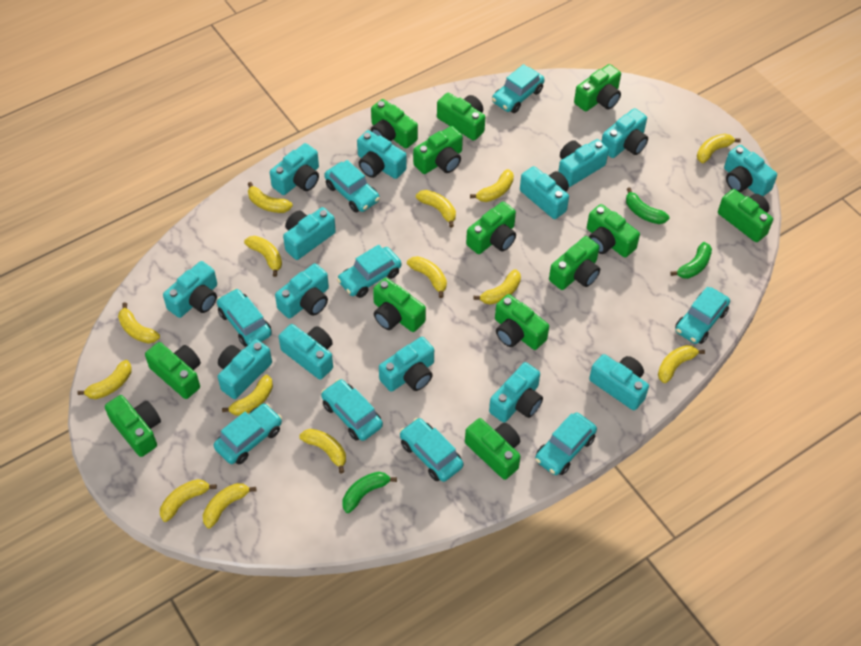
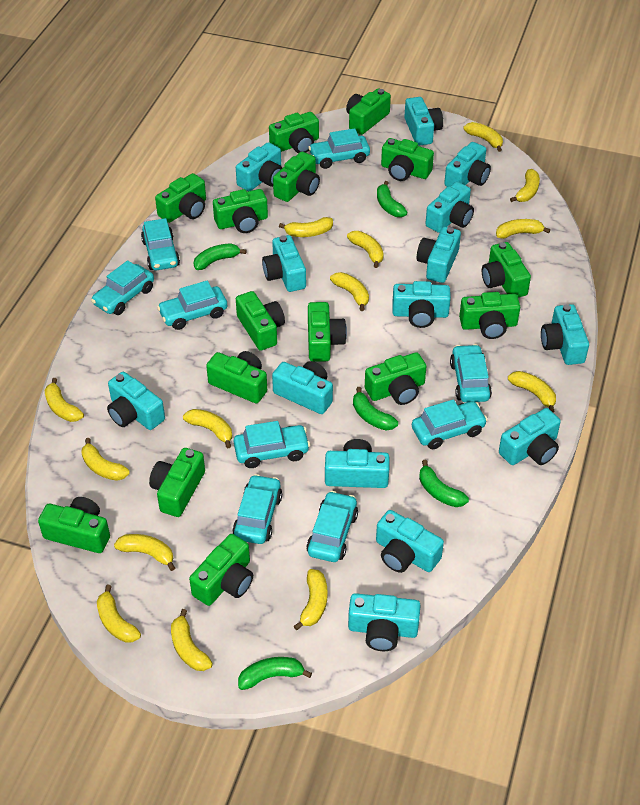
green banana: 3 -> 5
green camera: 13 -> 15

